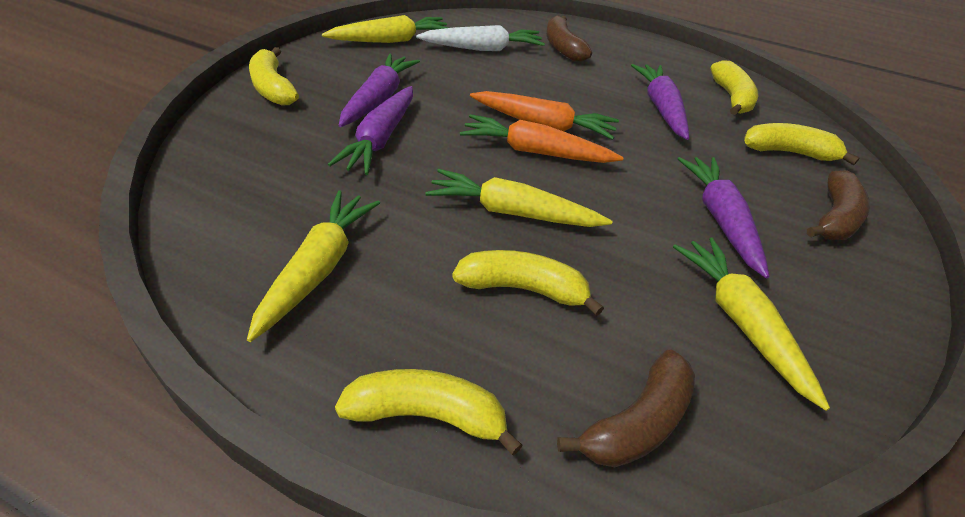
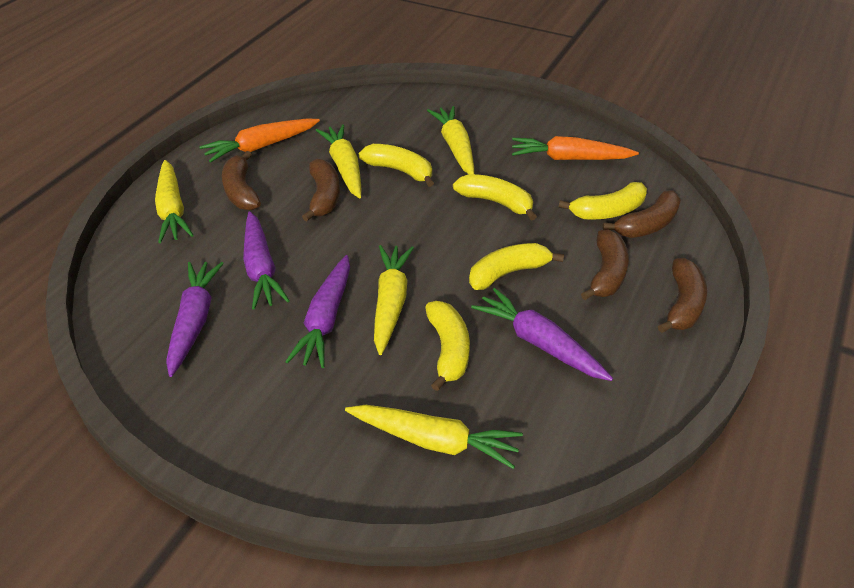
brown banana: 3 -> 5
white carrot: 1 -> 0
yellow carrot: 4 -> 5

